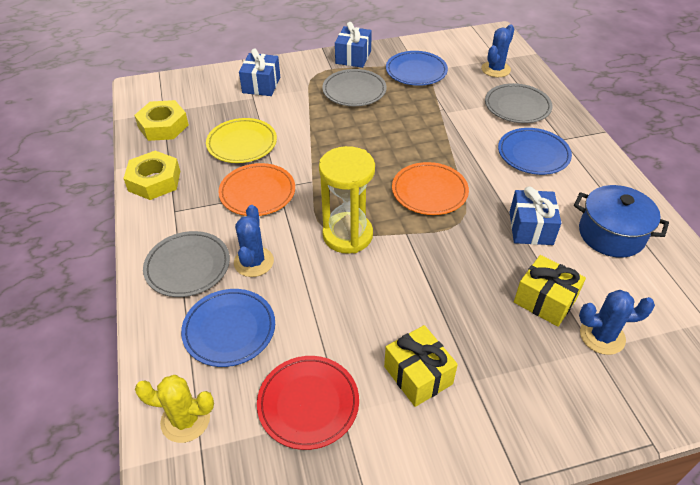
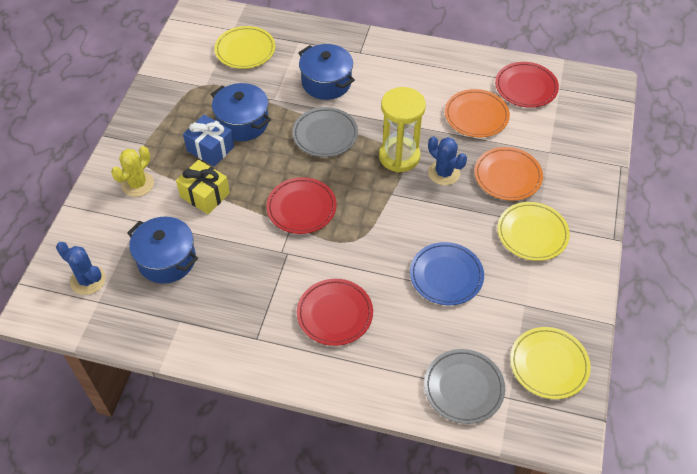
blue cactus: 3 -> 2
blue gift: 3 -> 1
blue plate: 3 -> 1
blue pot: 1 -> 3
grey plate: 3 -> 2
red plate: 1 -> 3
yellow gift: 2 -> 1
yellow nut: 2 -> 0
yellow plate: 1 -> 3

